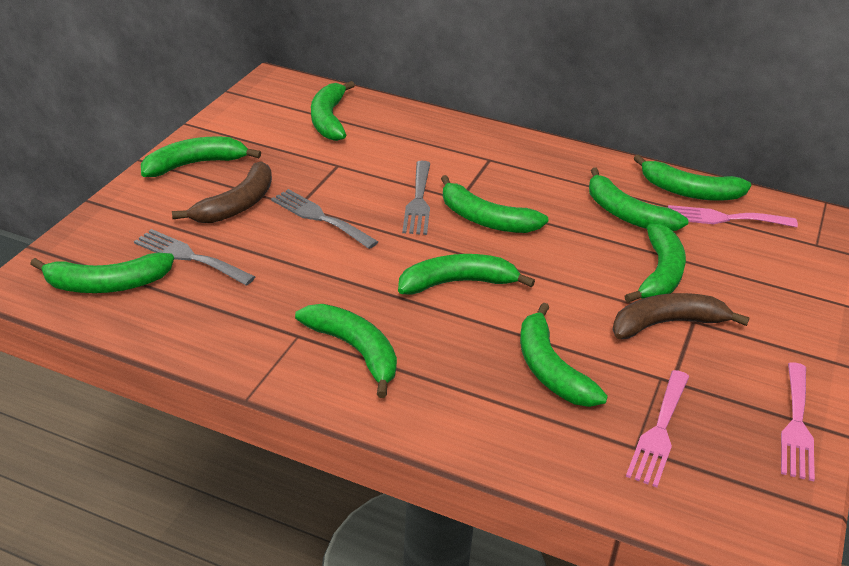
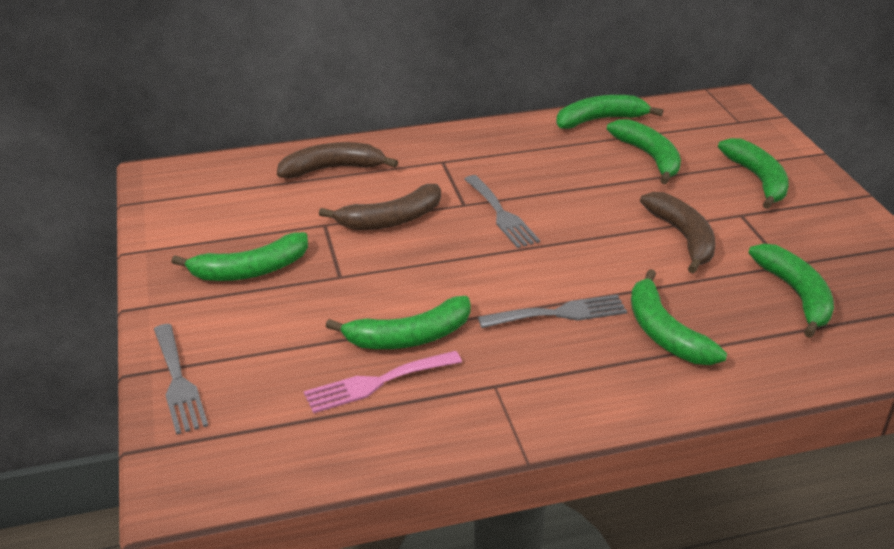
brown banana: 2 -> 3
green banana: 10 -> 7
pink fork: 3 -> 1

